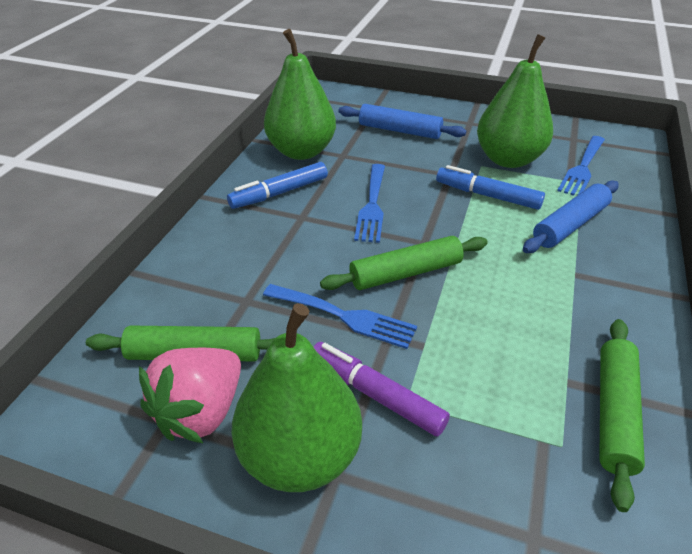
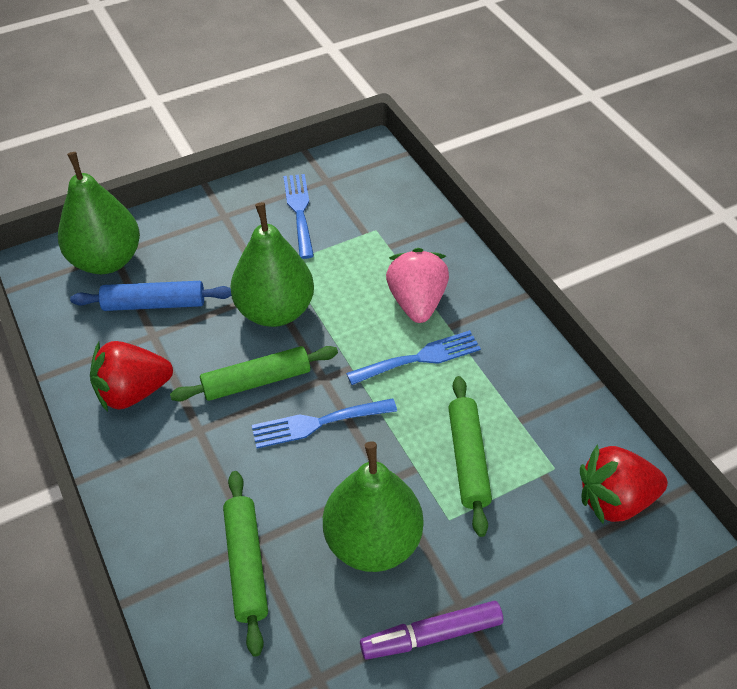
blue marker: 2 -> 0
blue rolling pin: 2 -> 1
red strawberry: 0 -> 2

